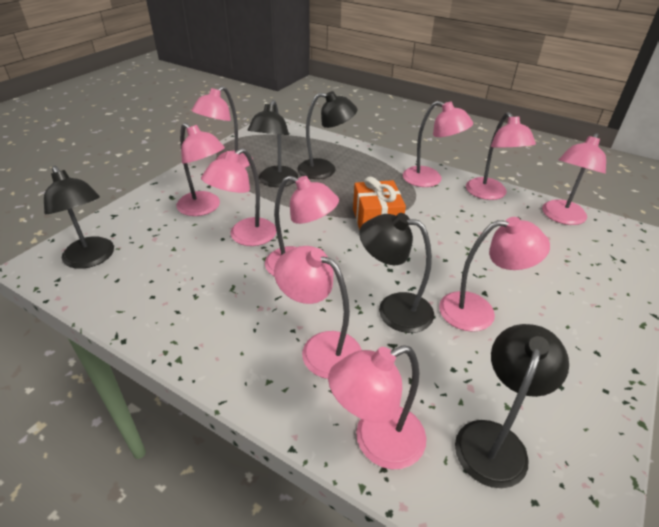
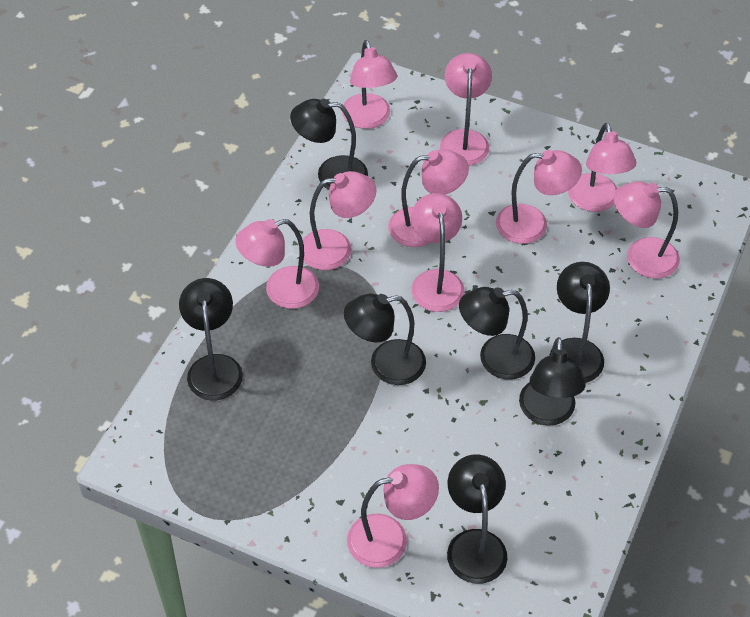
black lamp: 5 -> 7
orange gift: 1 -> 0

